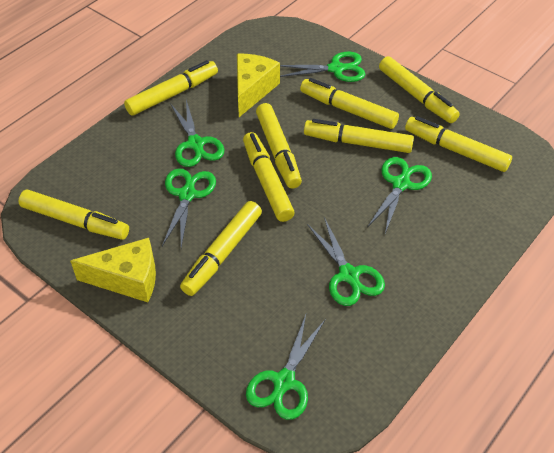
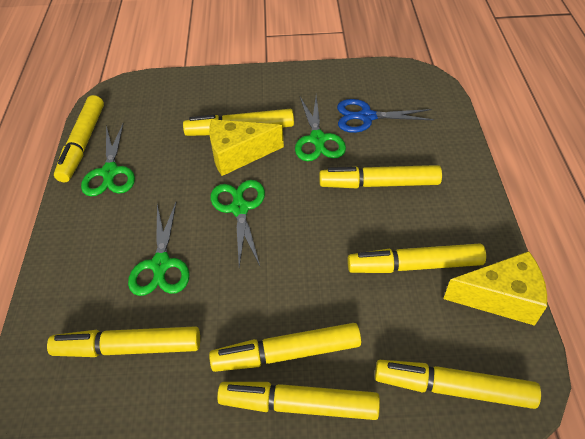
blue scissors: 0 -> 1
green scissors: 6 -> 4
yellow marker: 9 -> 8

